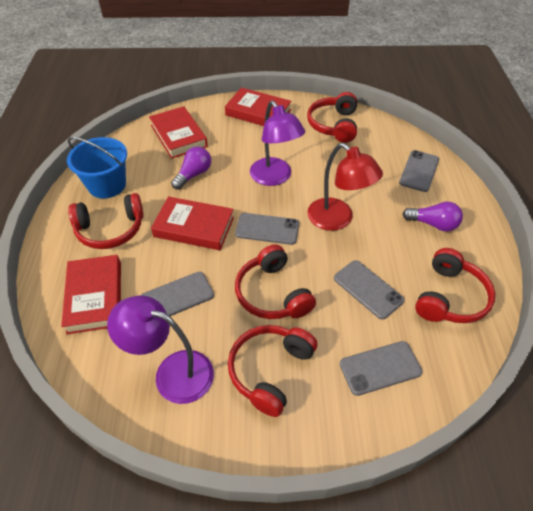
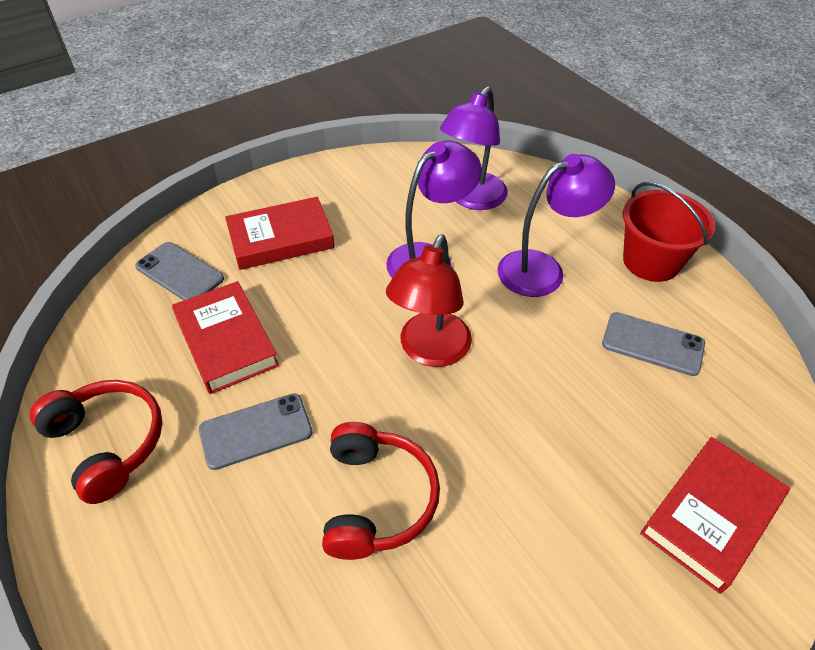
blue bucket: 1 -> 0
grey phone: 5 -> 3
purple lamp: 2 -> 3
purple light bulb: 2 -> 0
red book: 4 -> 3
red bucket: 0 -> 1
red headphones: 5 -> 2

